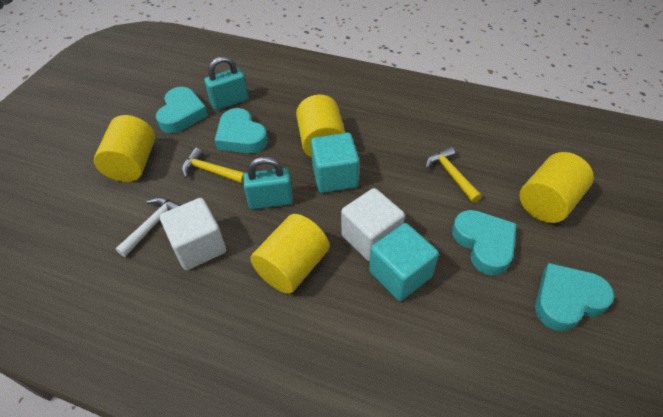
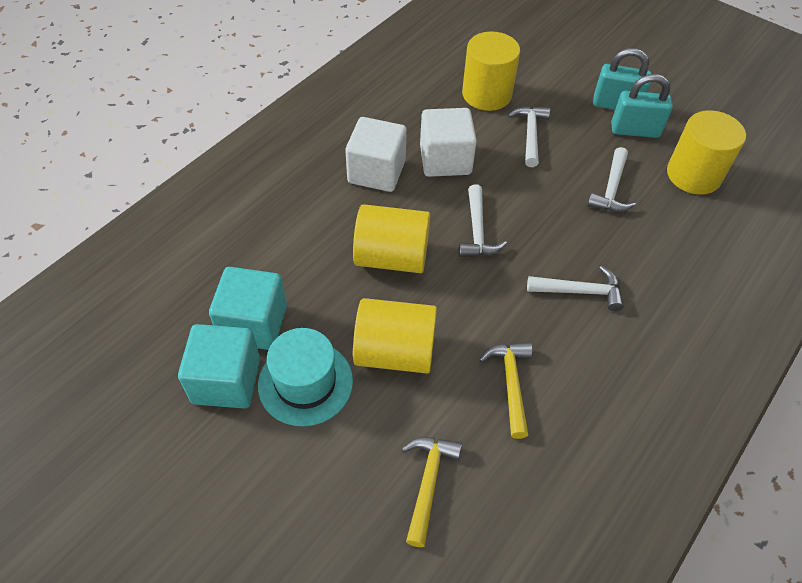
turquoise hat: 0 -> 1
turquoise heart: 4 -> 0
white hammer: 1 -> 4

